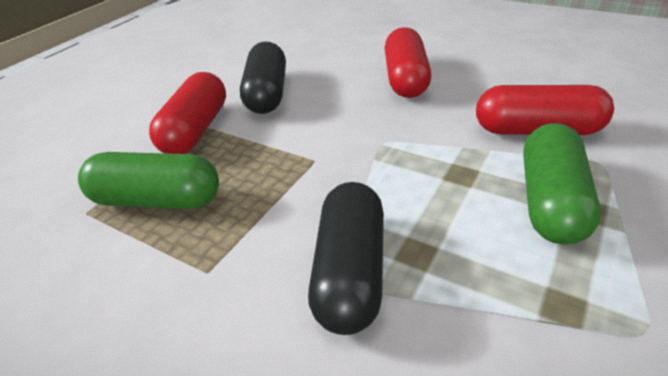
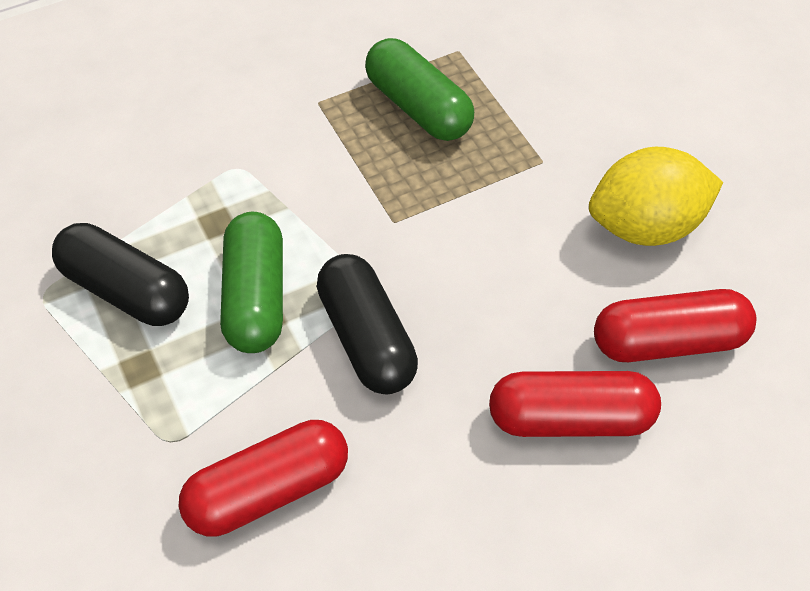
yellow lemon: 0 -> 1

